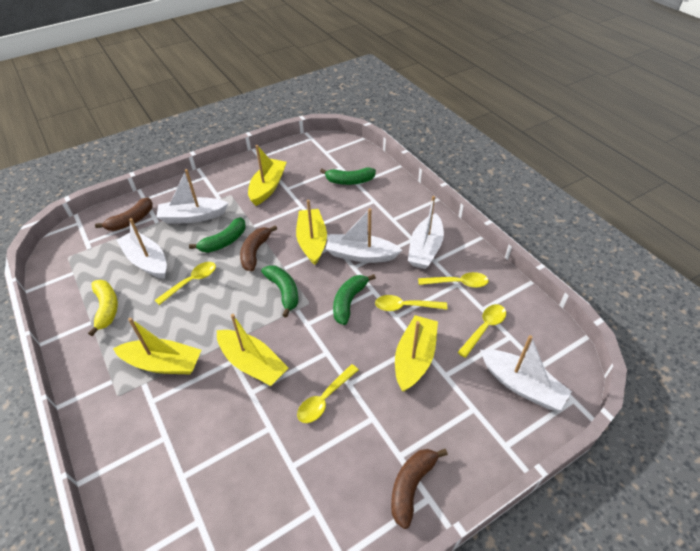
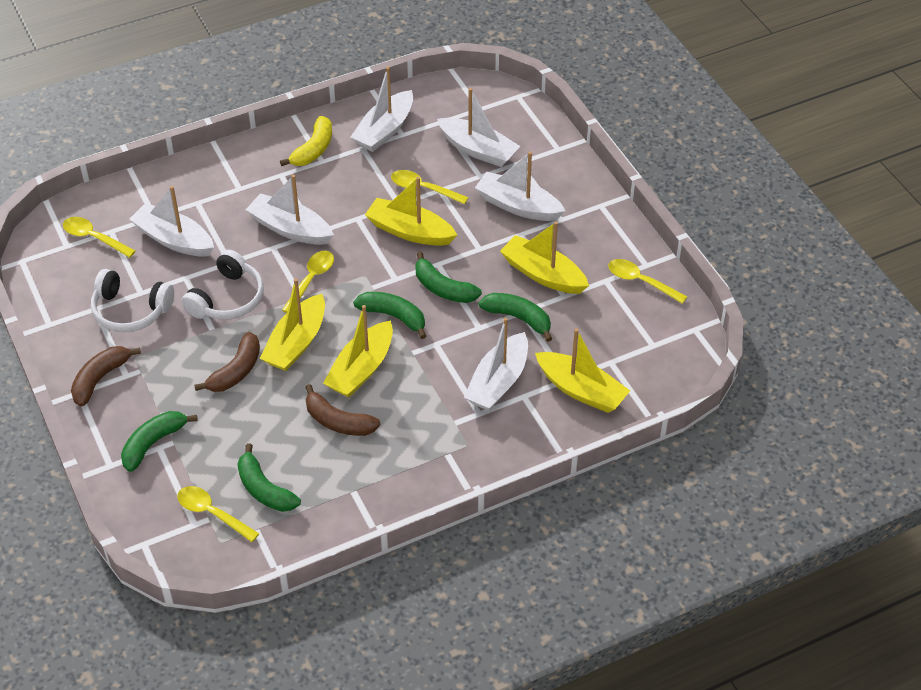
green banana: 4 -> 5
white boat: 5 -> 6
white headphones: 0 -> 2

